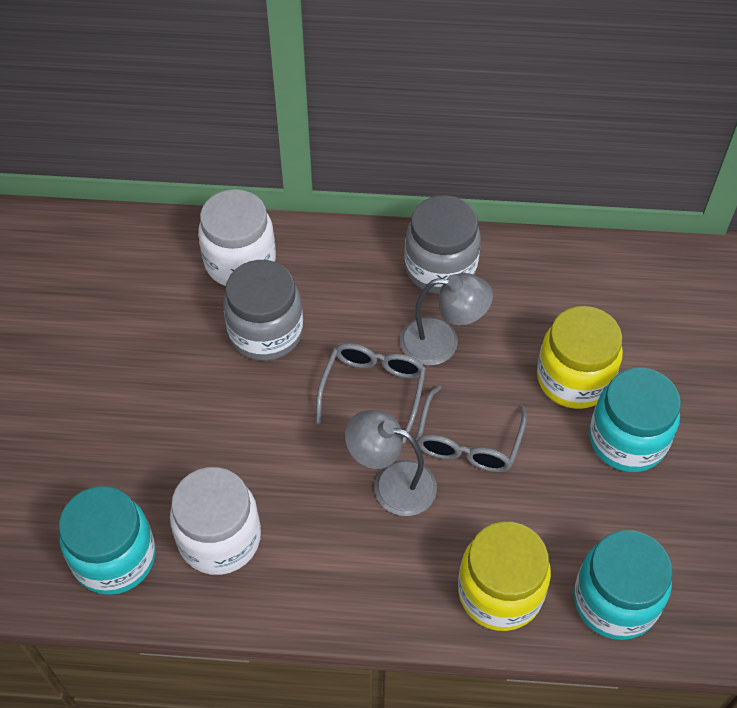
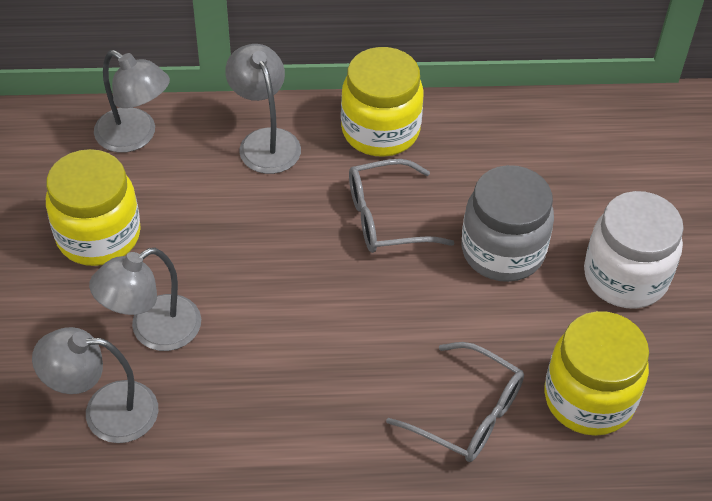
grey jar: 2 -> 1
grey lamp: 2 -> 4
turquoise jar: 3 -> 0
white jar: 2 -> 1
yellow jar: 2 -> 3

